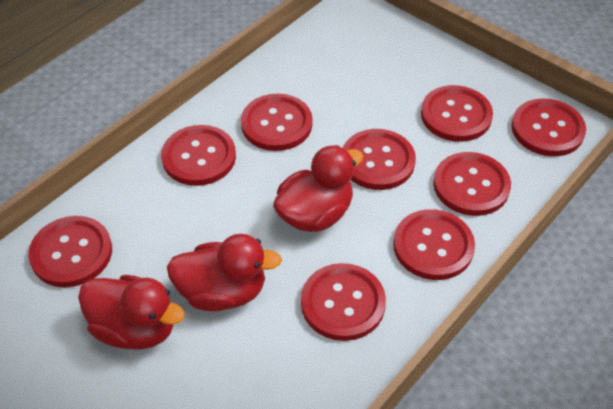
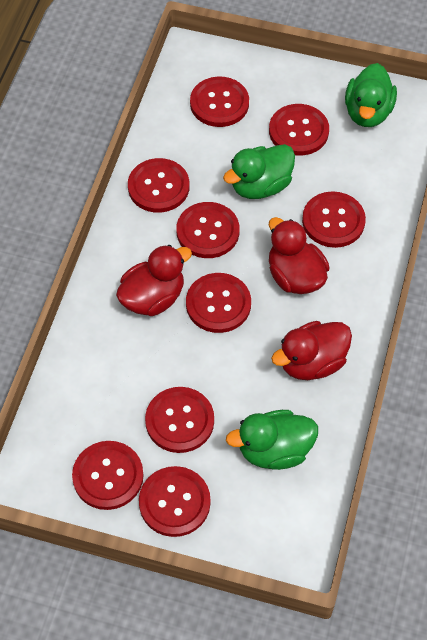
green duck: 0 -> 3

